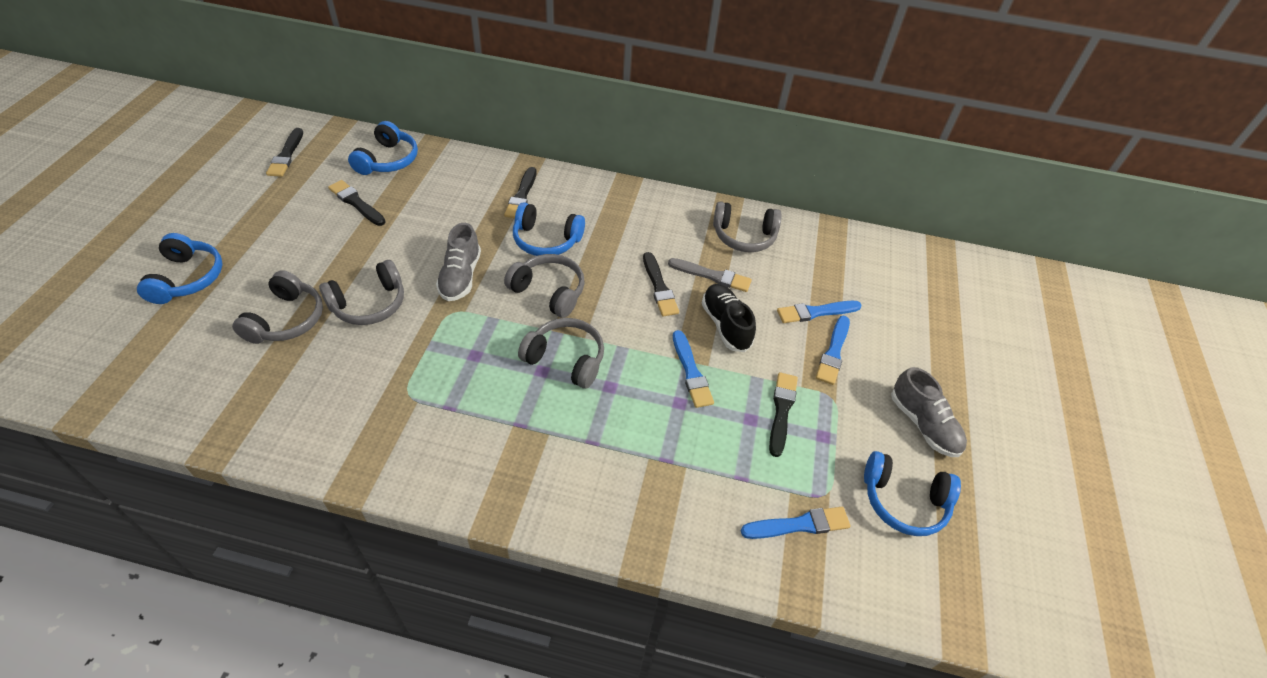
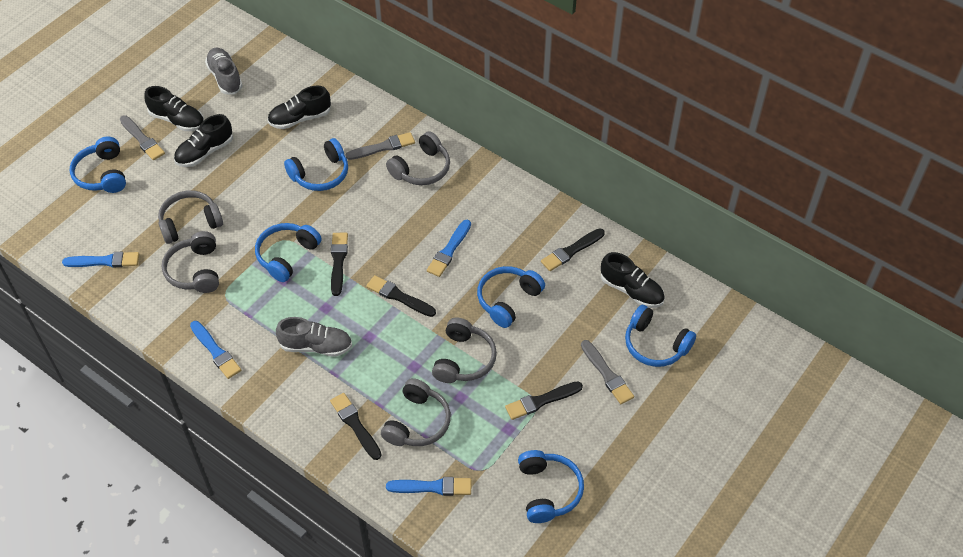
black shoe: 1 -> 4
blue headphones: 4 -> 6
grey brush: 1 -> 3

